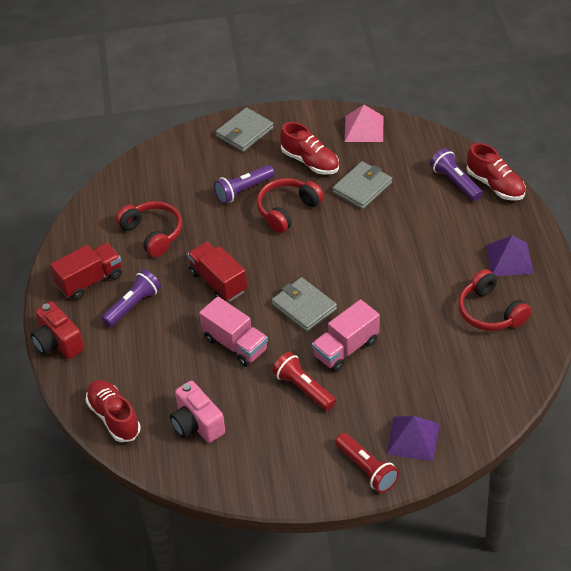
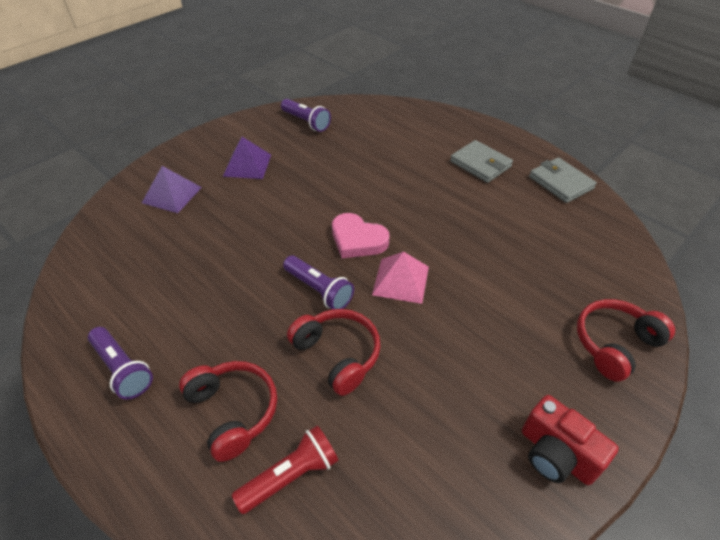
grey wallet: 3 -> 2
pink camera: 1 -> 0
pink heart: 0 -> 1
pink truck: 2 -> 0
red flashlight: 2 -> 1
red shoe: 3 -> 0
red truck: 2 -> 0

